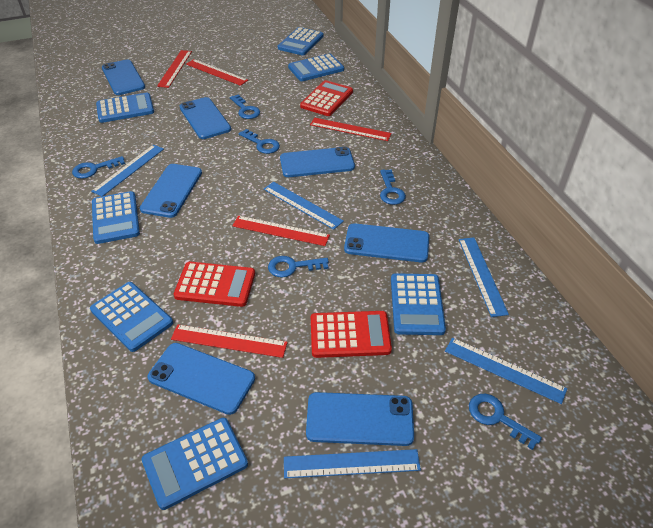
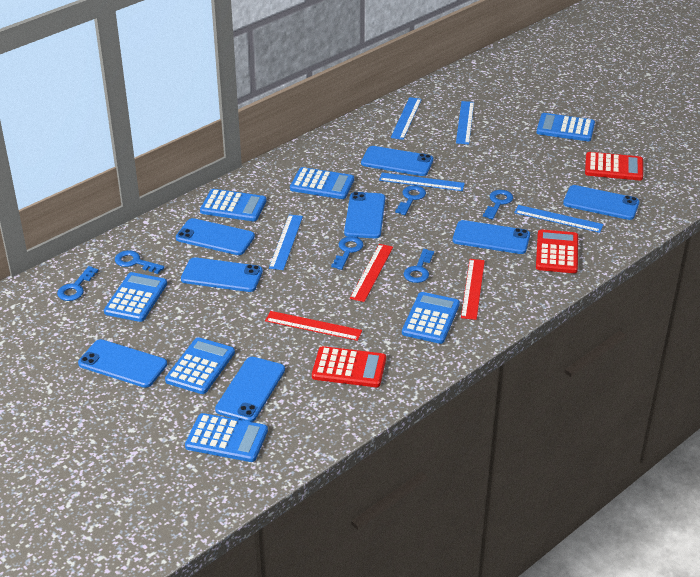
blue phone: 7 -> 8
red ruler: 5 -> 3

